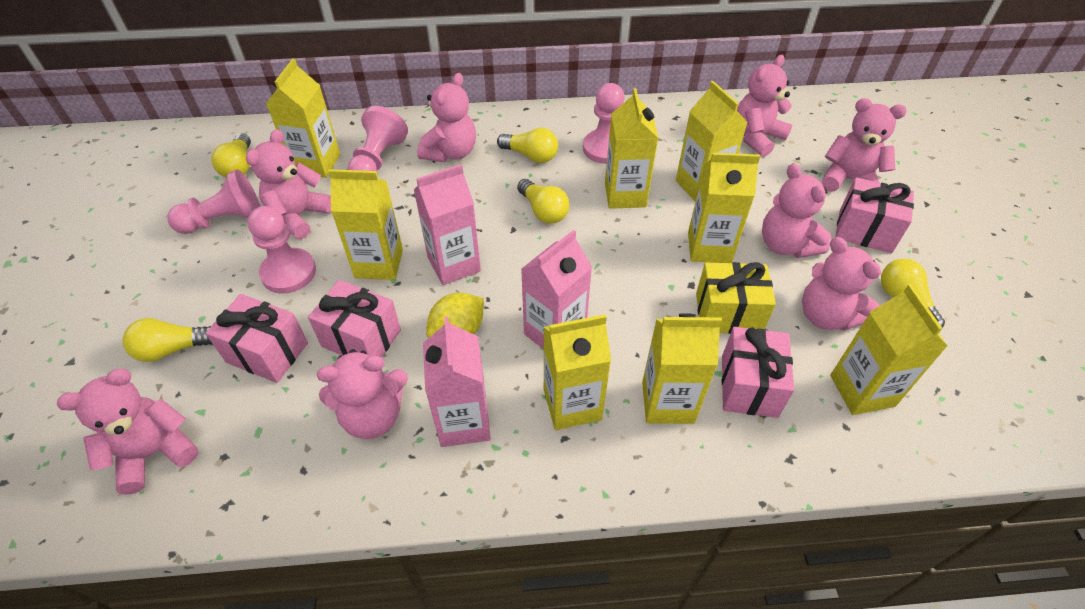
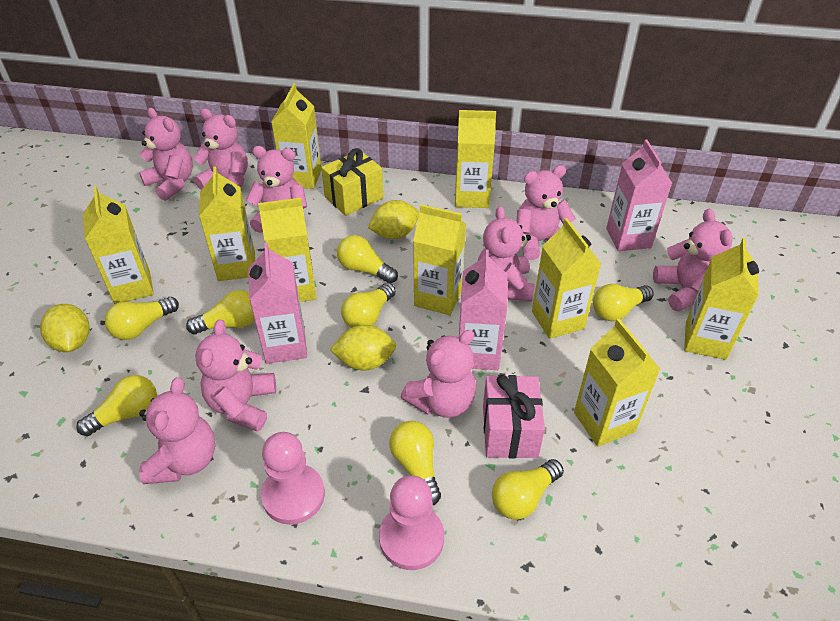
pink gift: 4 -> 1
pink pawn: 4 -> 2
pink teddy bear: 8 -> 9
yellow carton: 8 -> 9
yellow lemon: 1 -> 3
yellow light bulb: 5 -> 8

